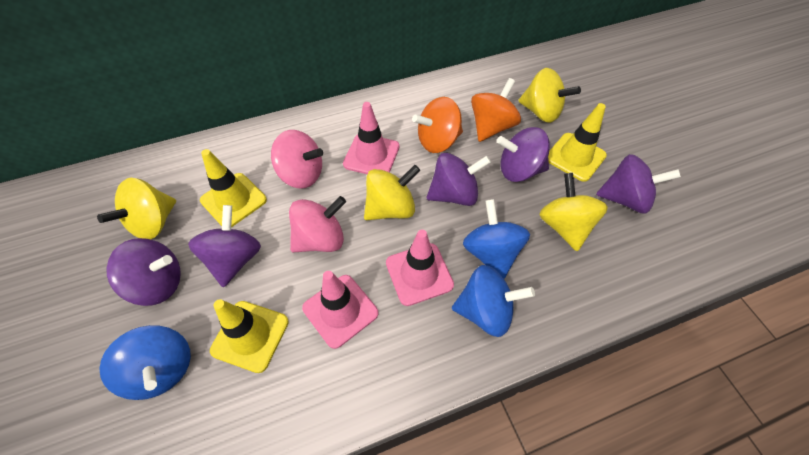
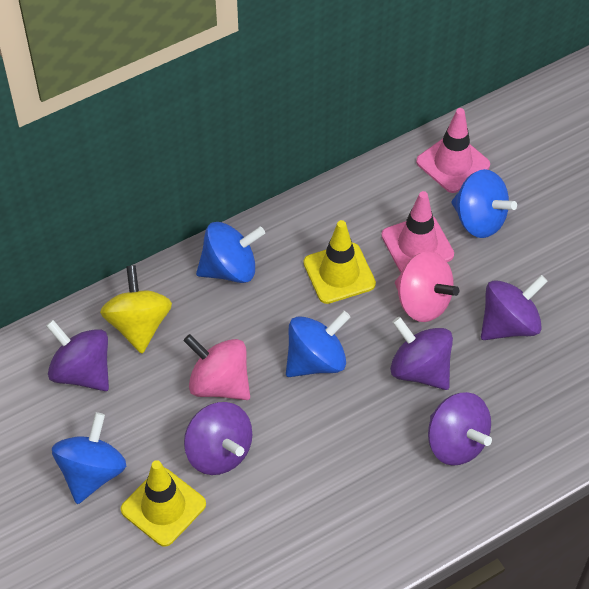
blue spinning top: 3 -> 4
orange spinning top: 2 -> 0
pink traffic cone: 3 -> 2
yellow spinning top: 4 -> 1
yellow traffic cone: 3 -> 2

